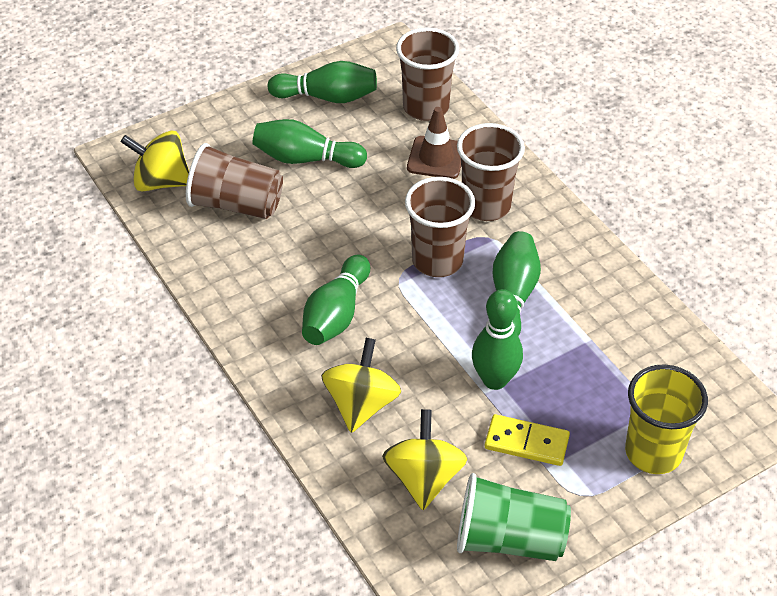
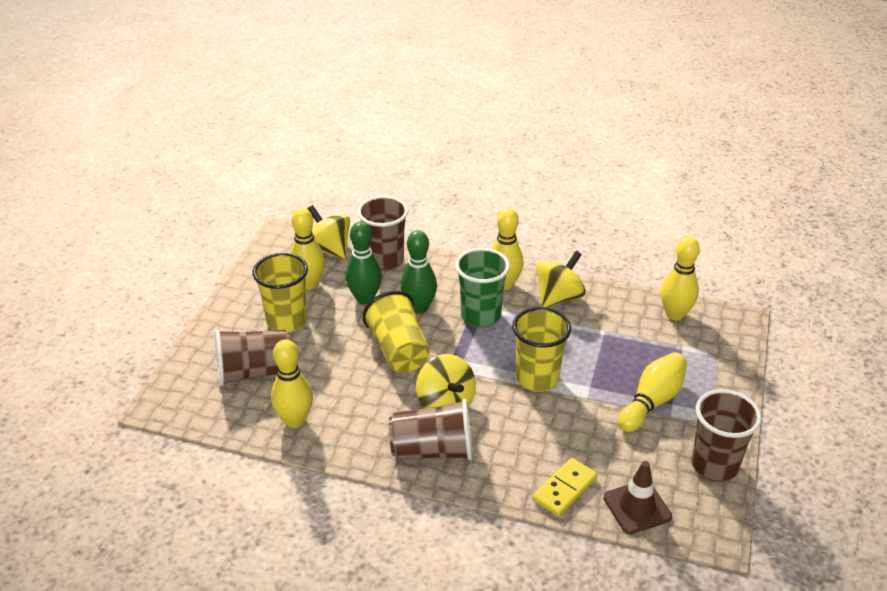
green bowling pin: 5 -> 2
yellow bowling pin: 0 -> 5
yellow cup: 1 -> 3

